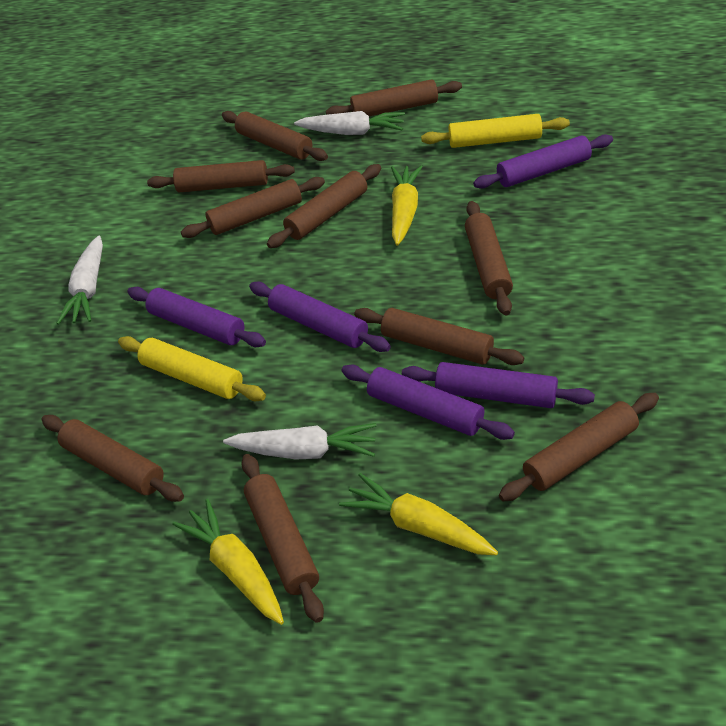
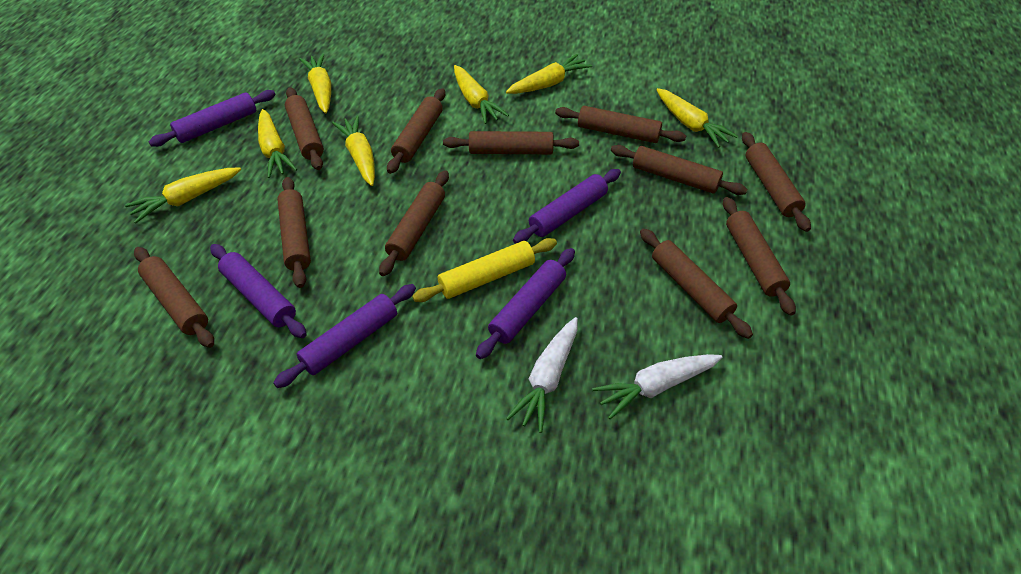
brown rolling pin: 10 -> 11
white carrot: 3 -> 2
yellow carrot: 3 -> 7
yellow rolling pin: 2 -> 1

